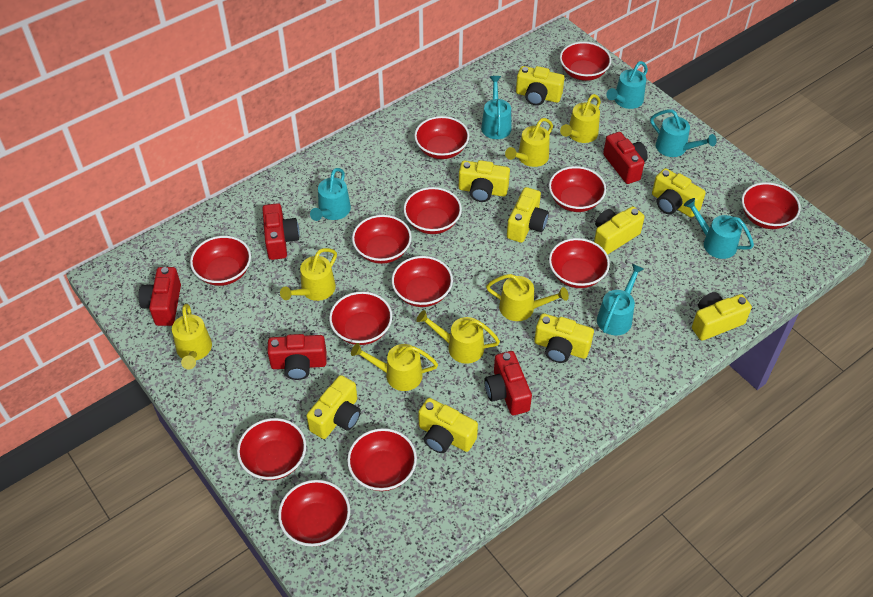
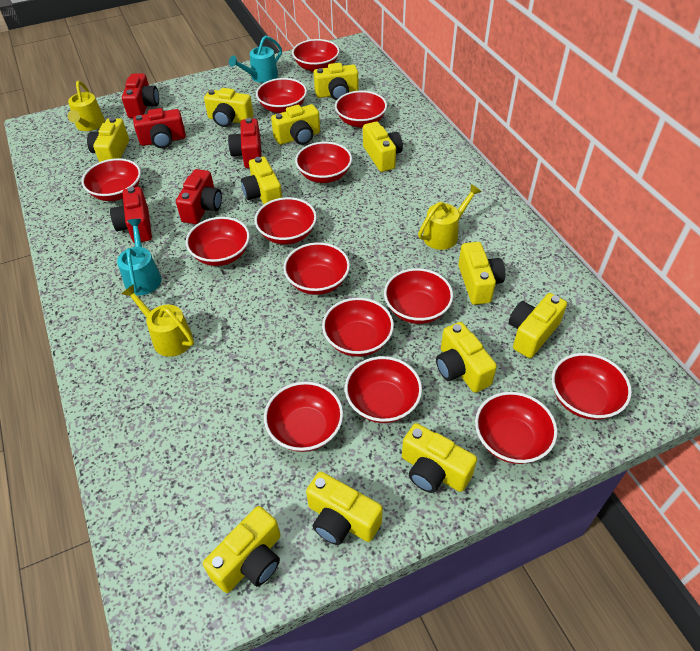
red bowl: 13 -> 14
turquoise watering can: 6 -> 2
yellow camera: 9 -> 12
yellow watering can: 7 -> 3

